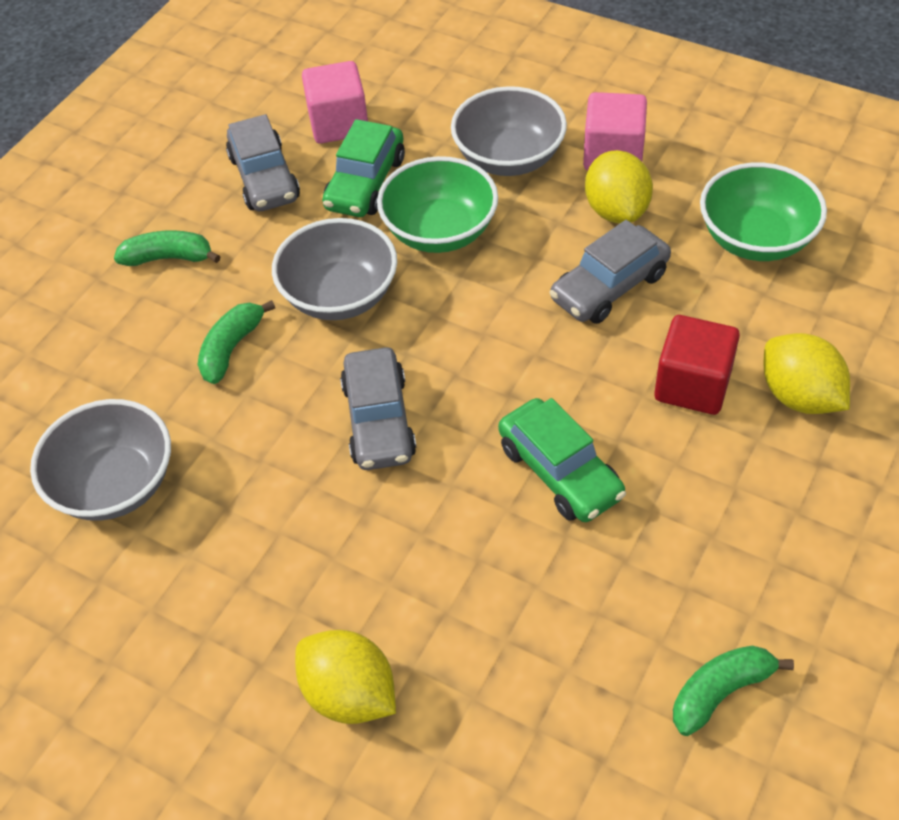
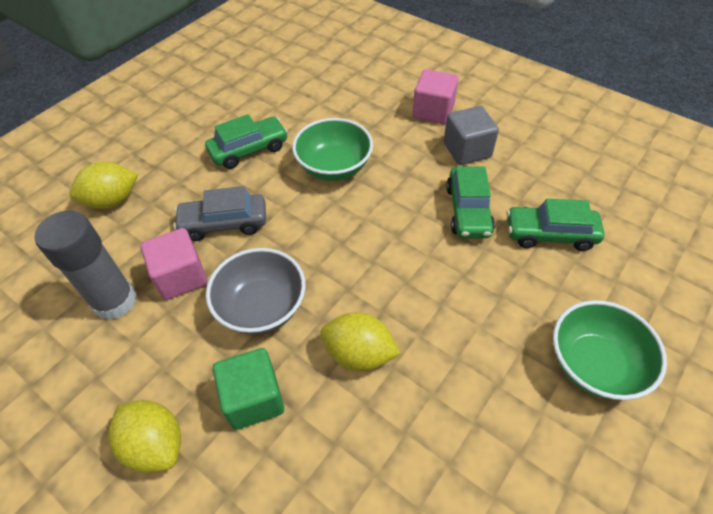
green banana: 3 -> 0
green car: 2 -> 3
green cube: 0 -> 1
grey bowl: 3 -> 1
grey car: 3 -> 1
grey cube: 0 -> 1
grey glue stick: 0 -> 1
red cube: 1 -> 0

